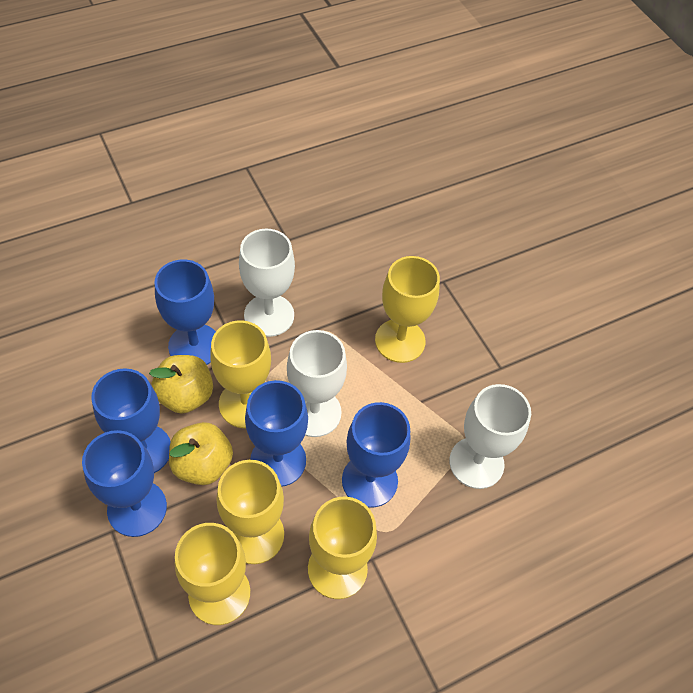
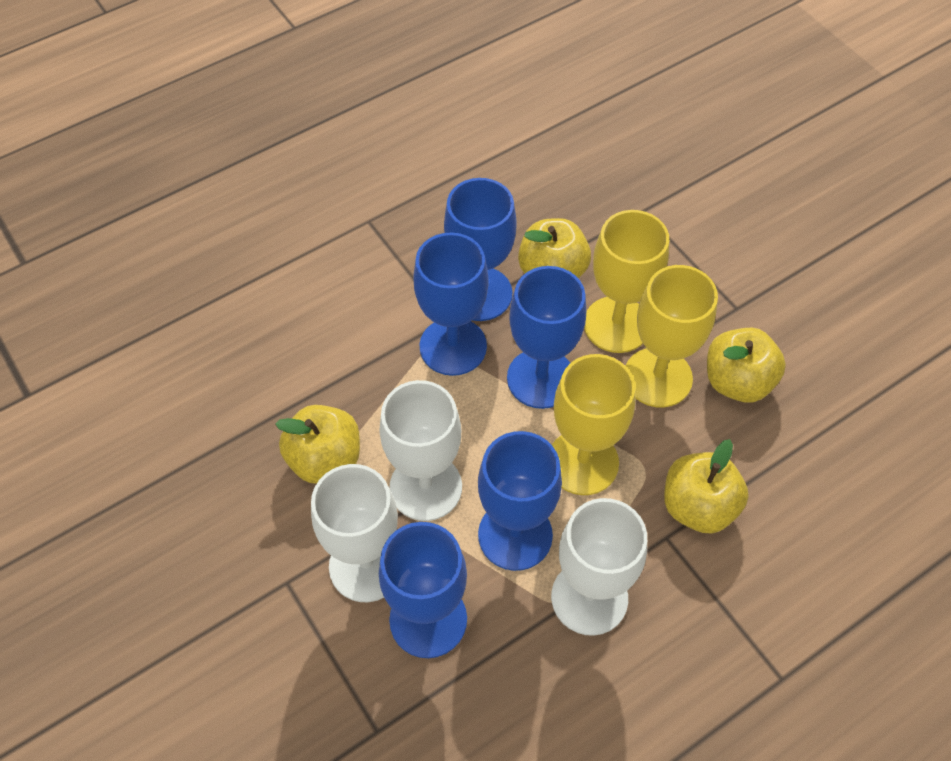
yellow apple: 2 -> 4
yellow goblet: 5 -> 3

